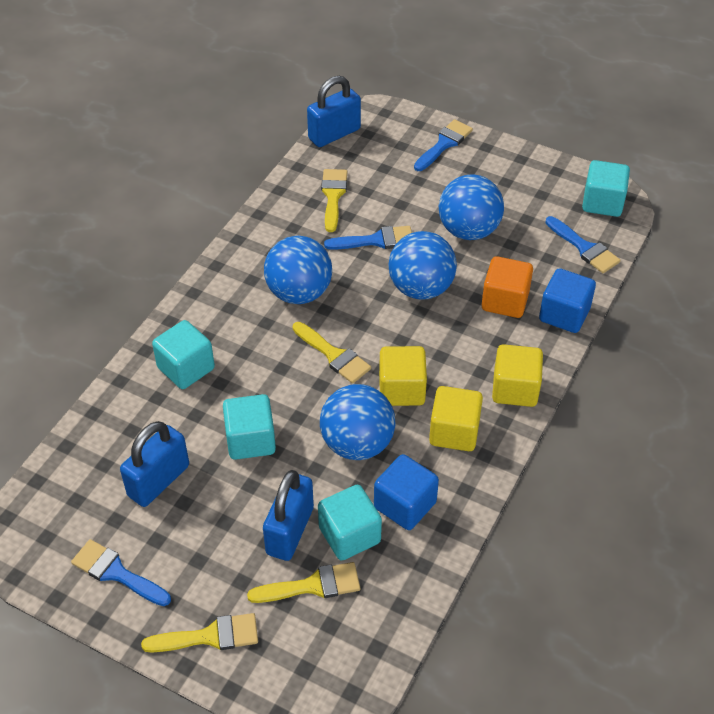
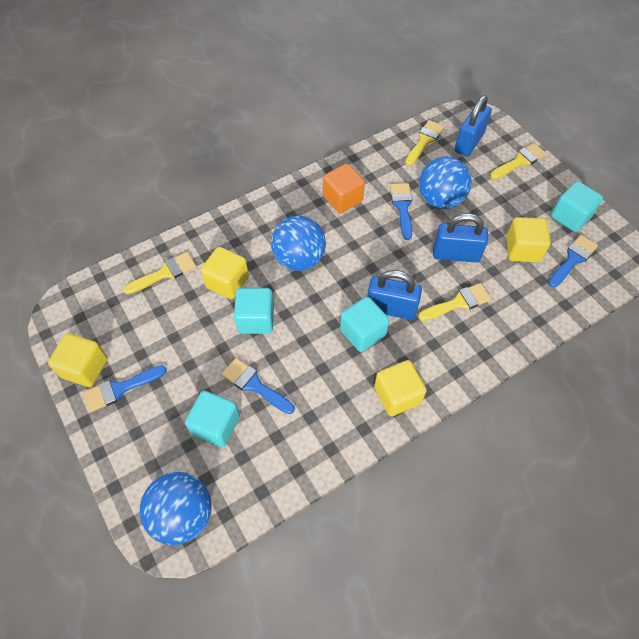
blue ball: 4 -> 3
blue cube: 2 -> 0
yellow cube: 3 -> 4

